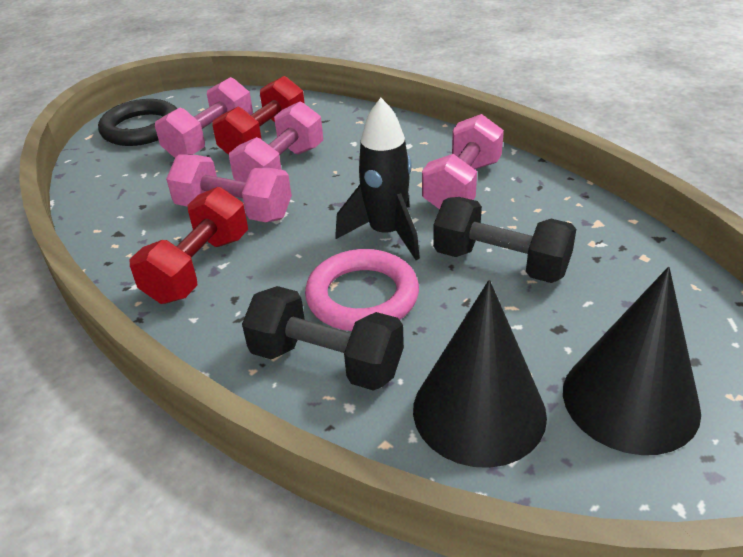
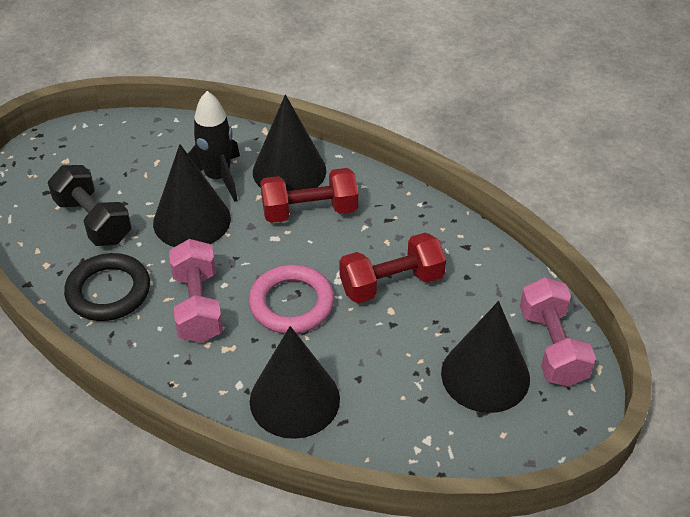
black cone: 2 -> 4
black dumbbell: 2 -> 1
pink dumbbell: 4 -> 2

